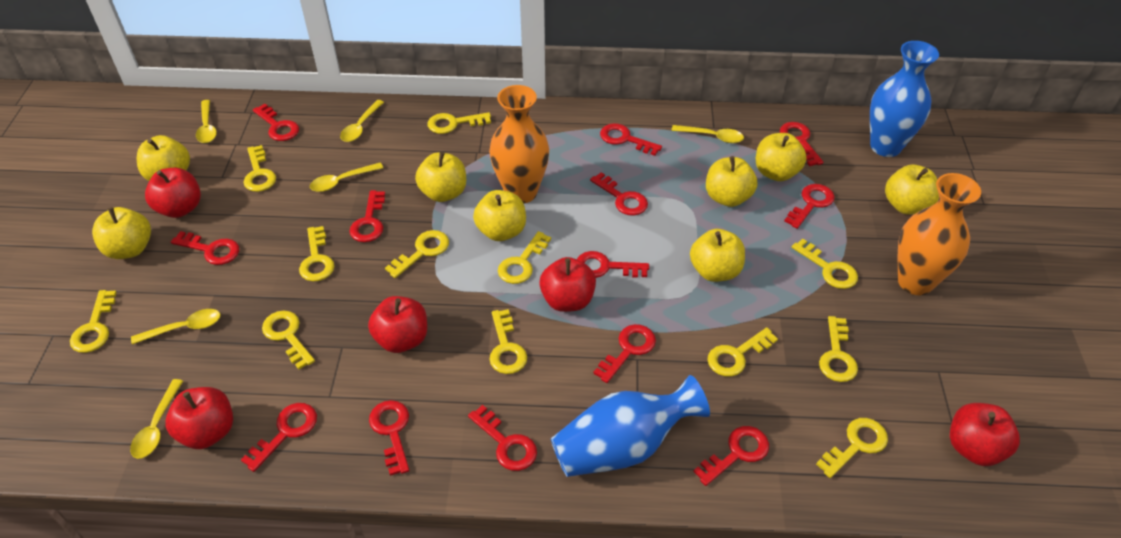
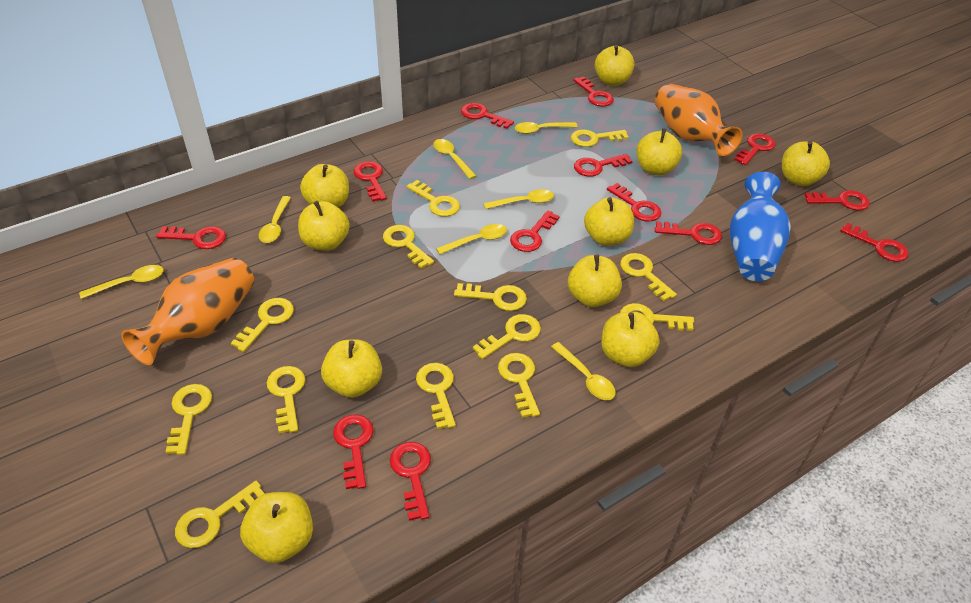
blue vase: 2 -> 1
red apple: 5 -> 0
yellow apple: 8 -> 10
yellow key: 12 -> 13
yellow spoon: 6 -> 7

